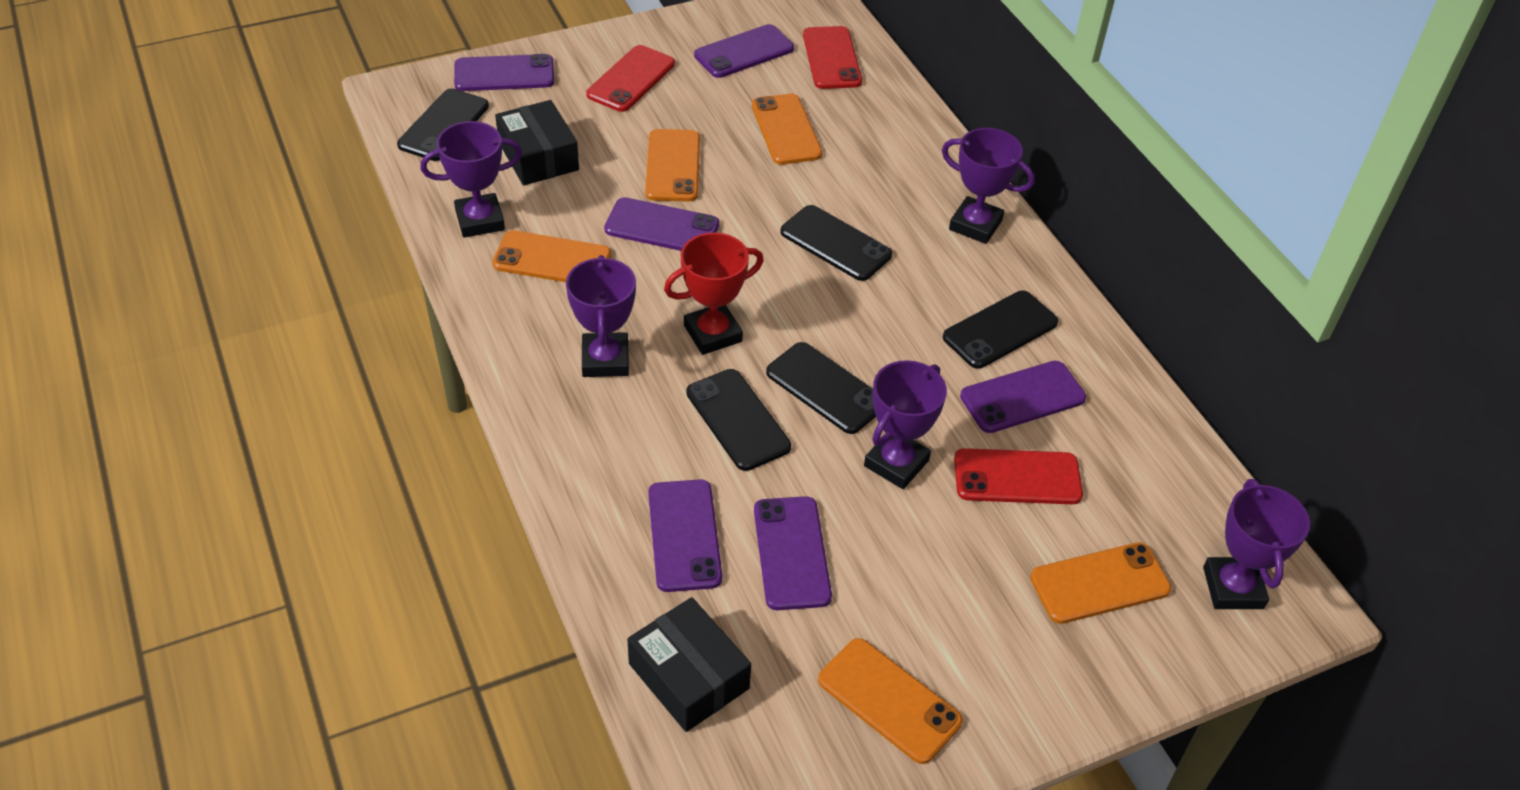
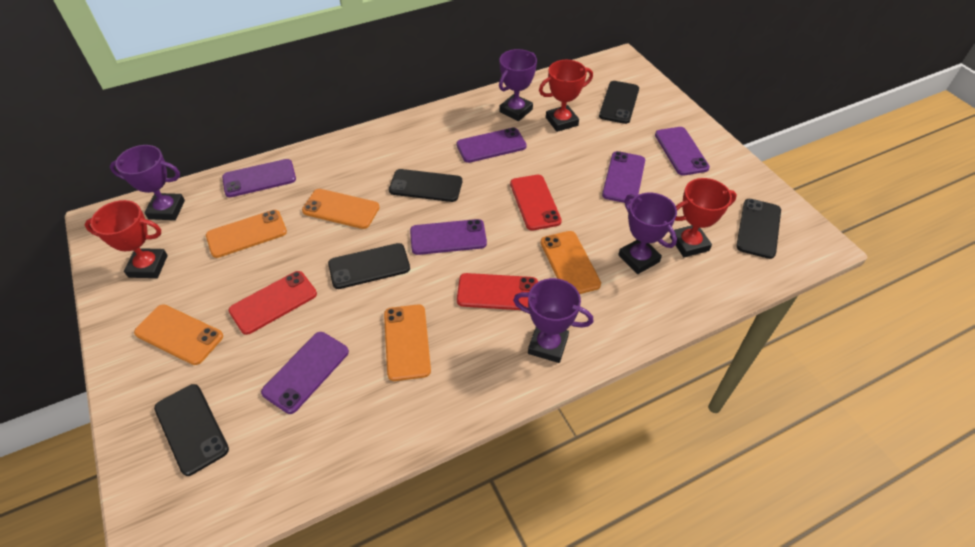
black box: 2 -> 0
purple trophy: 5 -> 4
red trophy: 1 -> 3

